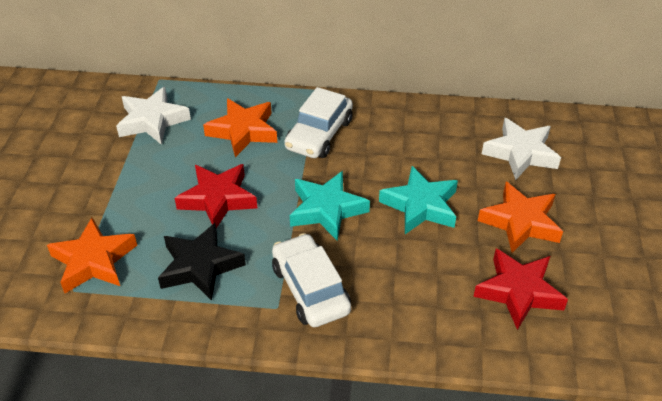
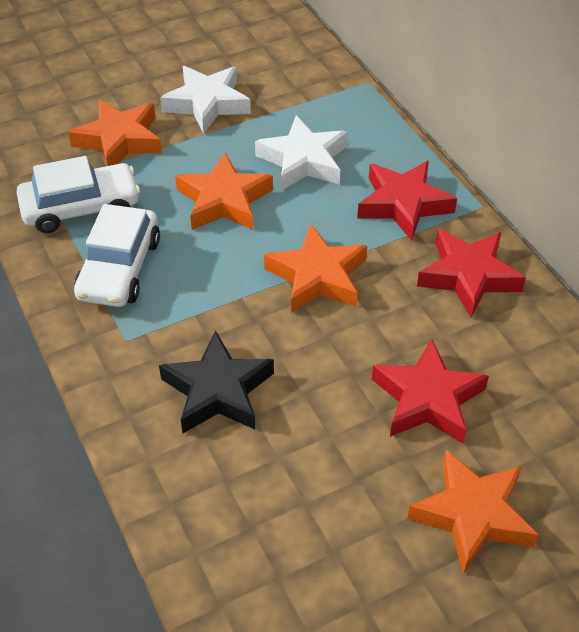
orange star: 3 -> 4
red star: 2 -> 3
turquoise star: 2 -> 0

